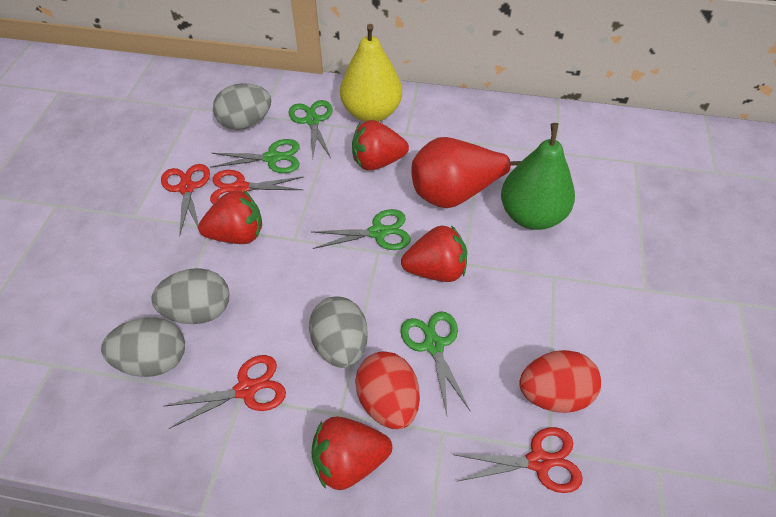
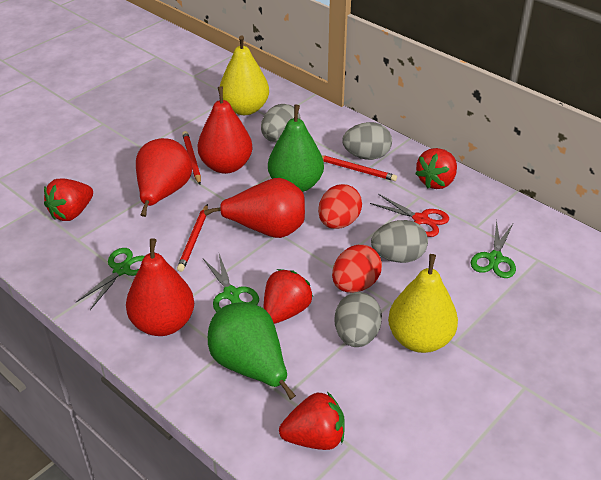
green pear: 1 -> 2
green scissors: 4 -> 3
red pear: 1 -> 4
red pencil: 0 -> 3
red scissors: 4 -> 1
yellow pear: 1 -> 2

